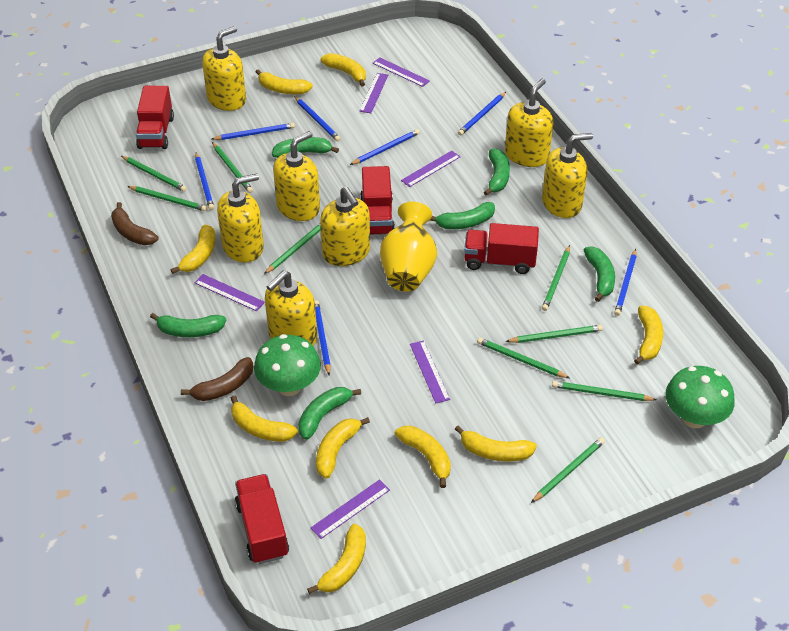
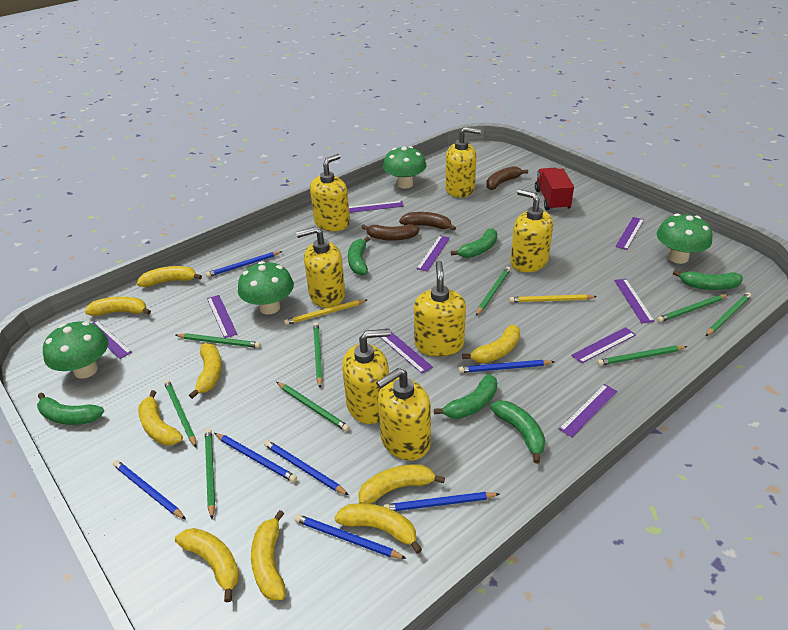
brown banana: 2 -> 3
green mushroom: 2 -> 4
purple ruler: 6 -> 9
red truck: 4 -> 1
yellow pencil: 0 -> 2
yellow vase: 1 -> 0

